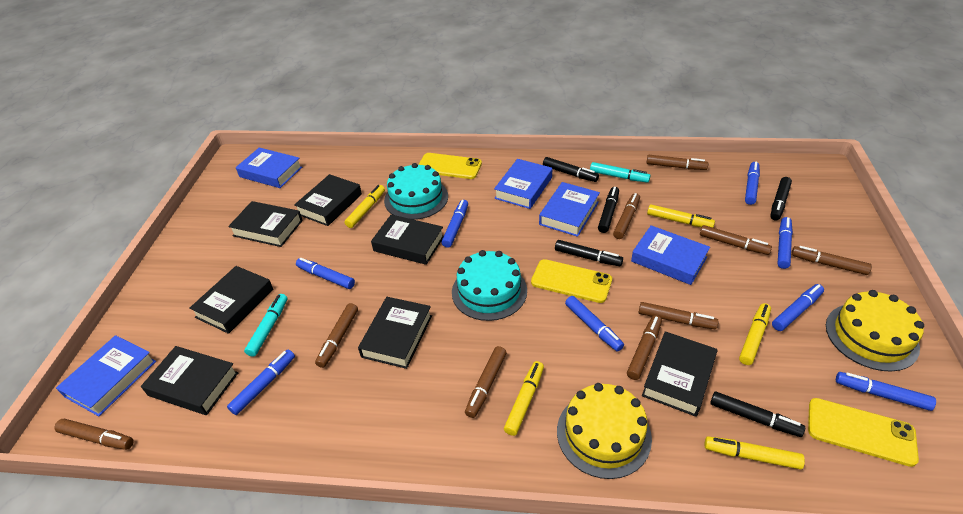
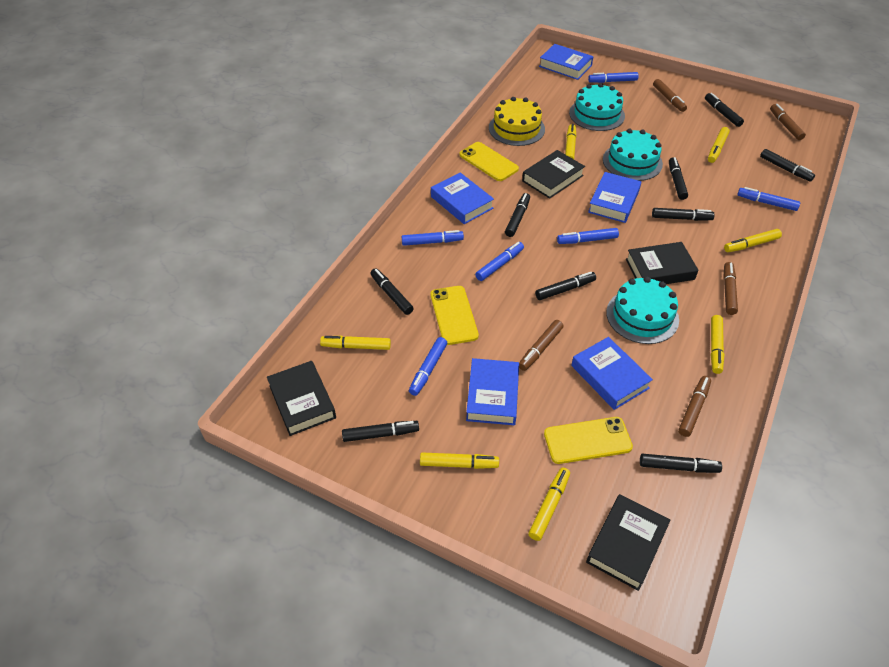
black book: 7 -> 4
black marker: 5 -> 9
blue marker: 8 -> 6
brown marker: 9 -> 5
turquoise cake: 2 -> 3
turquoise marker: 2 -> 0
yellow cake: 2 -> 1
yellow marker: 5 -> 7

